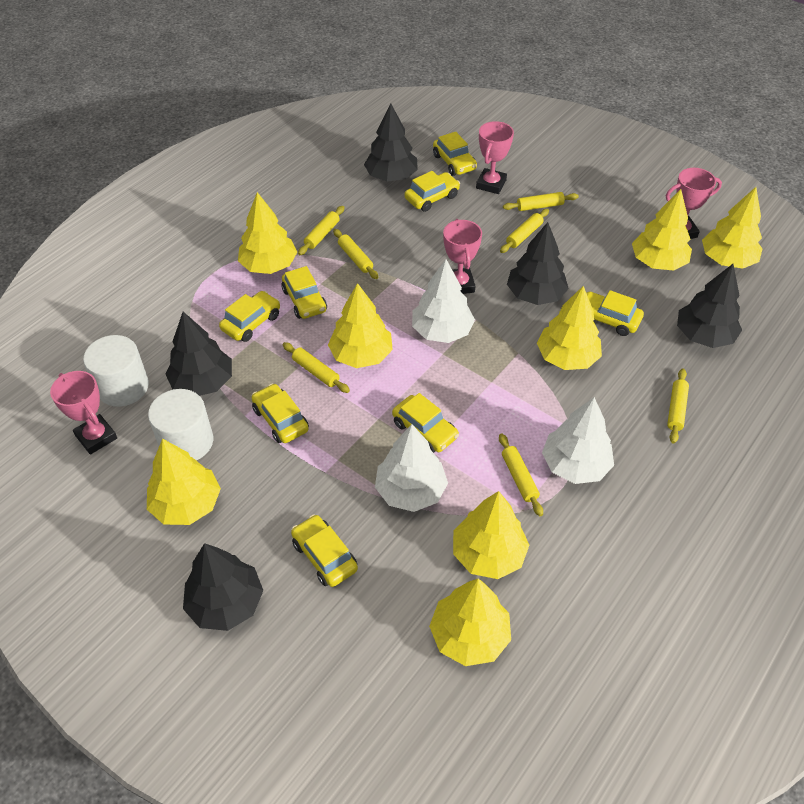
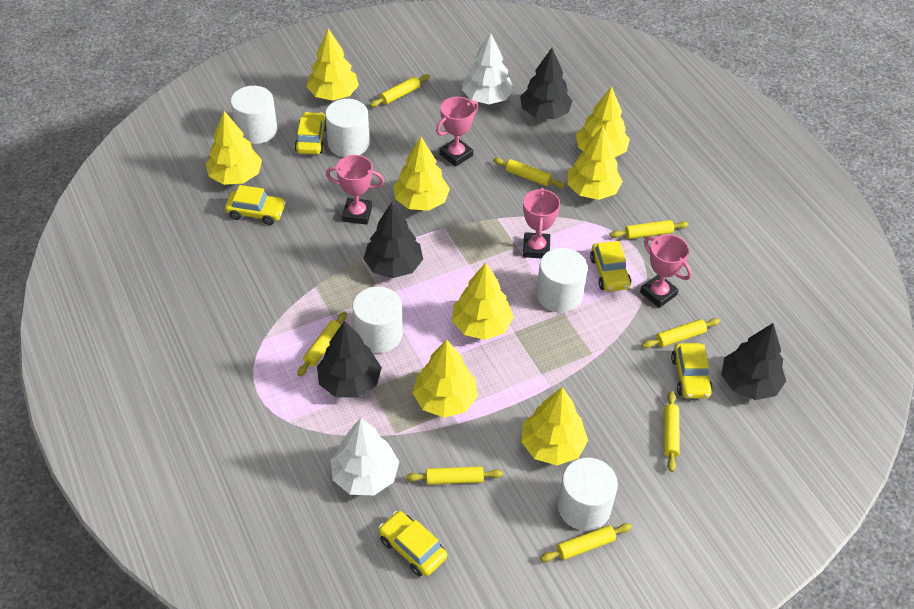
black tree: 5 -> 4
white cylinder: 2 -> 5
white tree: 3 -> 2
yellow car: 8 -> 5
yellow rolling pin: 7 -> 8

